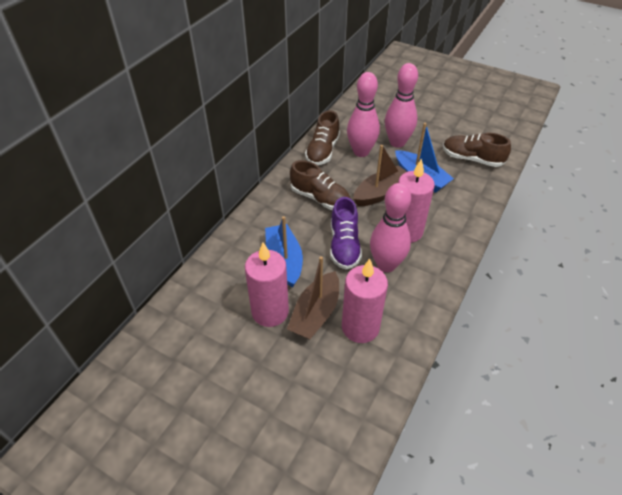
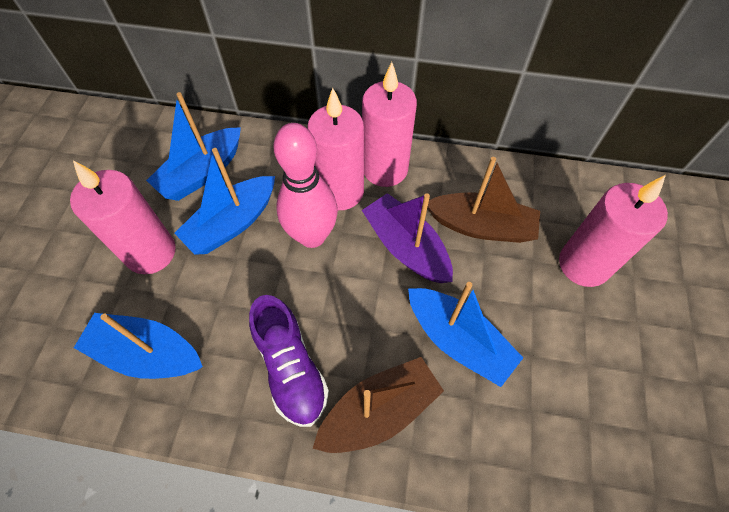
blue boat: 2 -> 4
brown shoe: 3 -> 0
pink bowling pin: 3 -> 1
pink candle: 3 -> 4
purple boat: 0 -> 1

